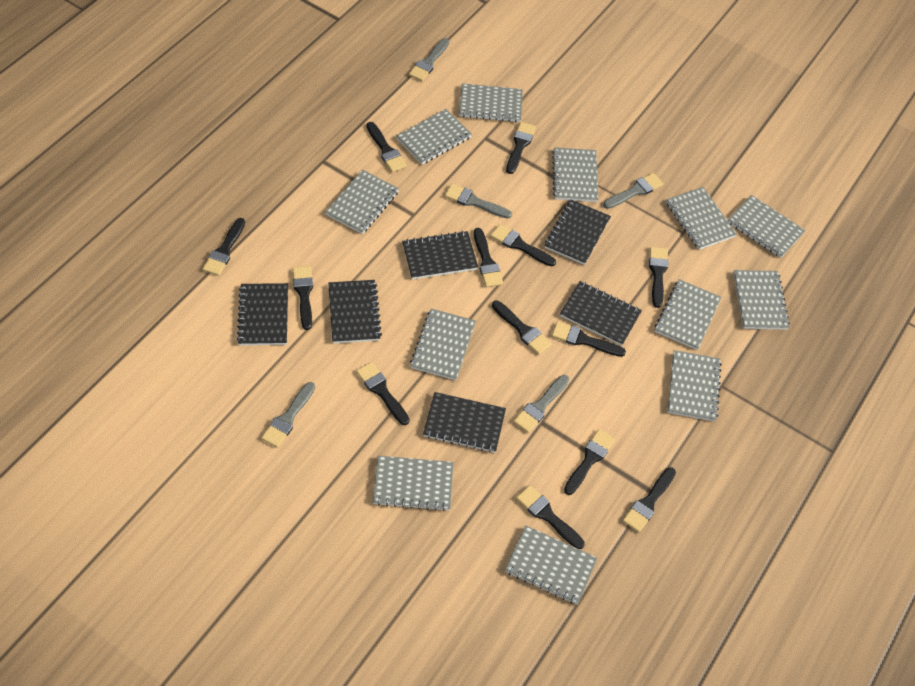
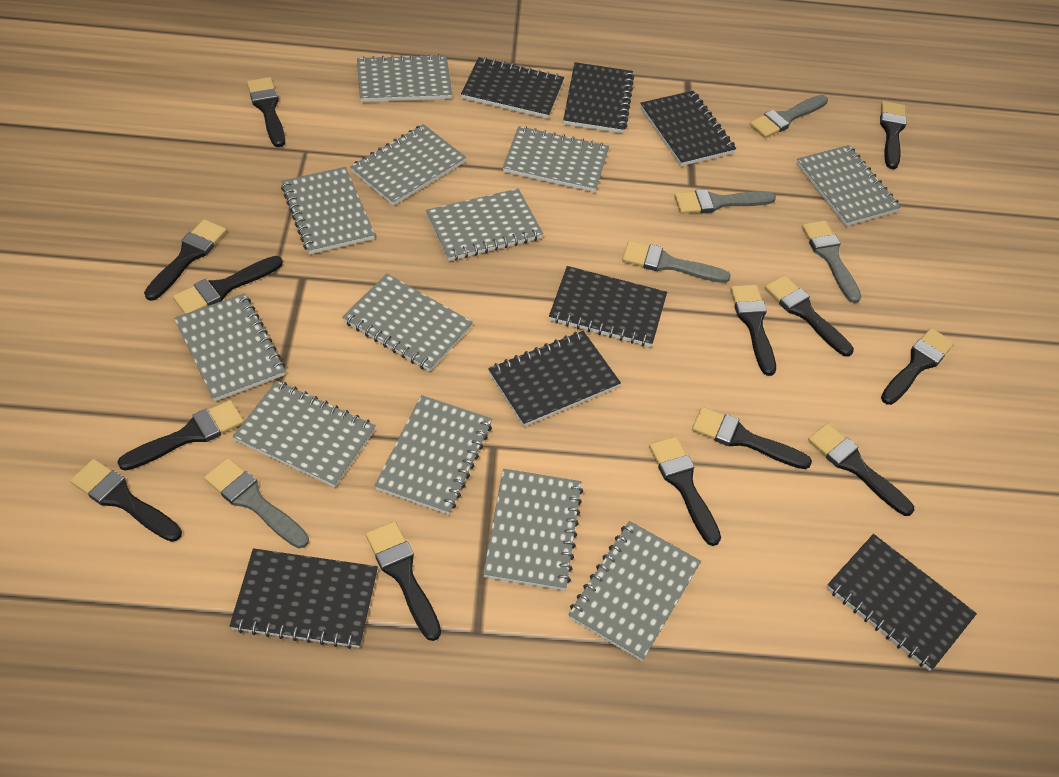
black notebook: 6 -> 7

